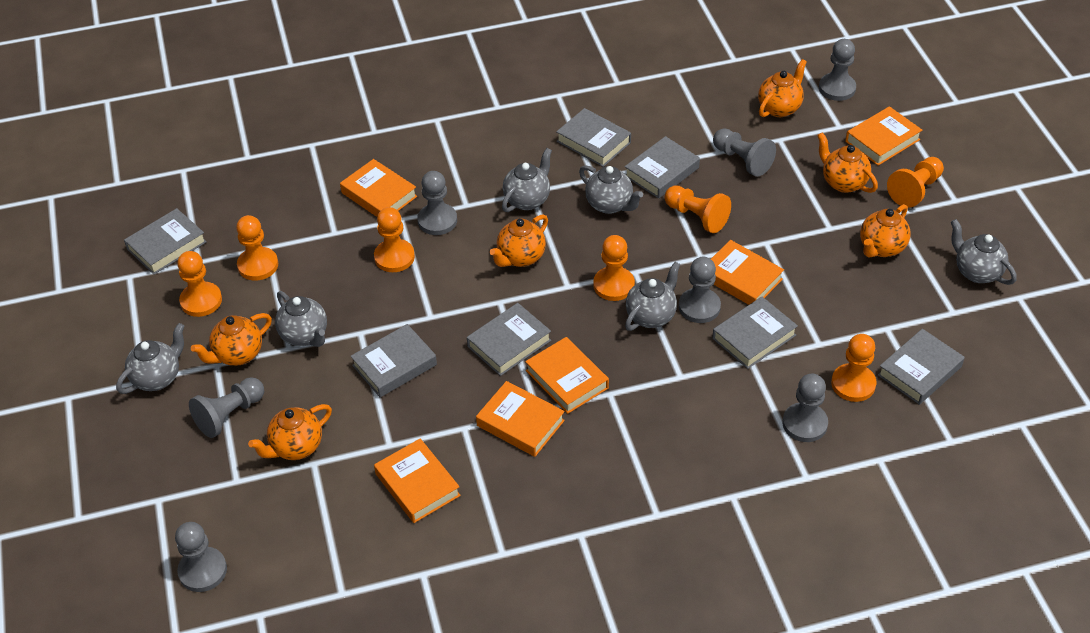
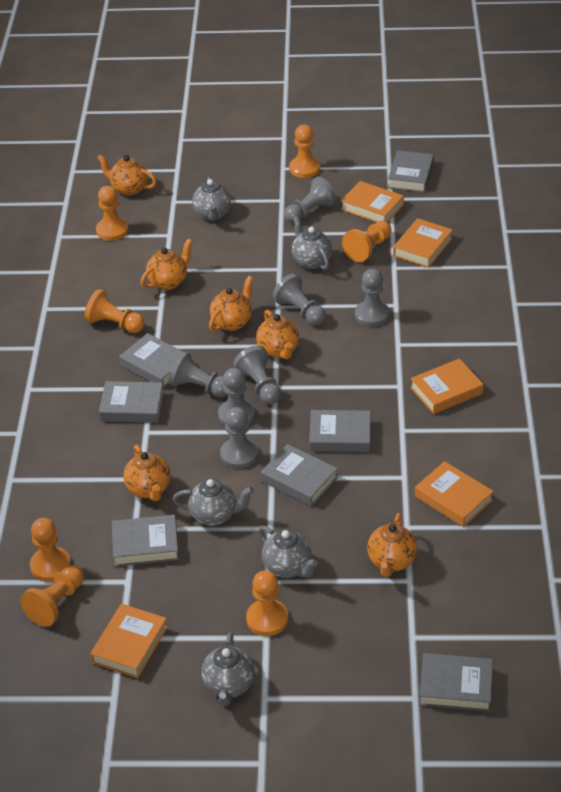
grey teapot: 6 -> 5
orange book: 6 -> 5

